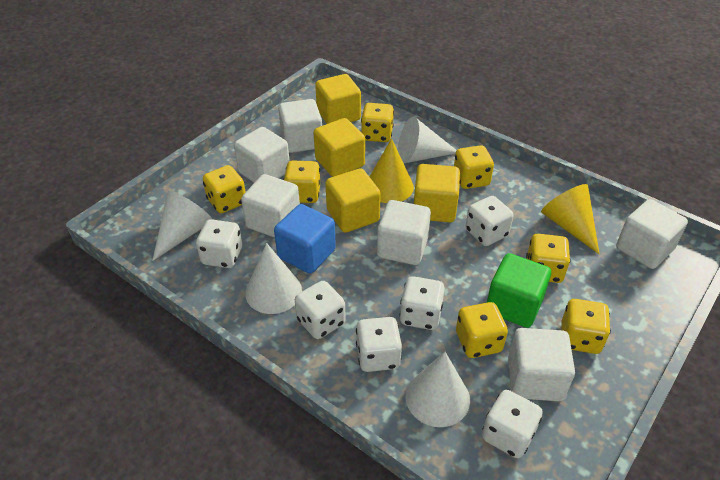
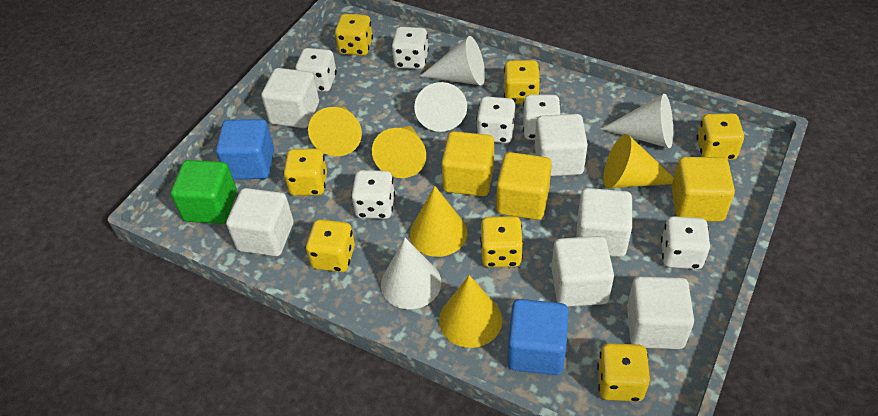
blue cube: 1 -> 2
yellow cone: 2 -> 5
yellow cube: 4 -> 3

